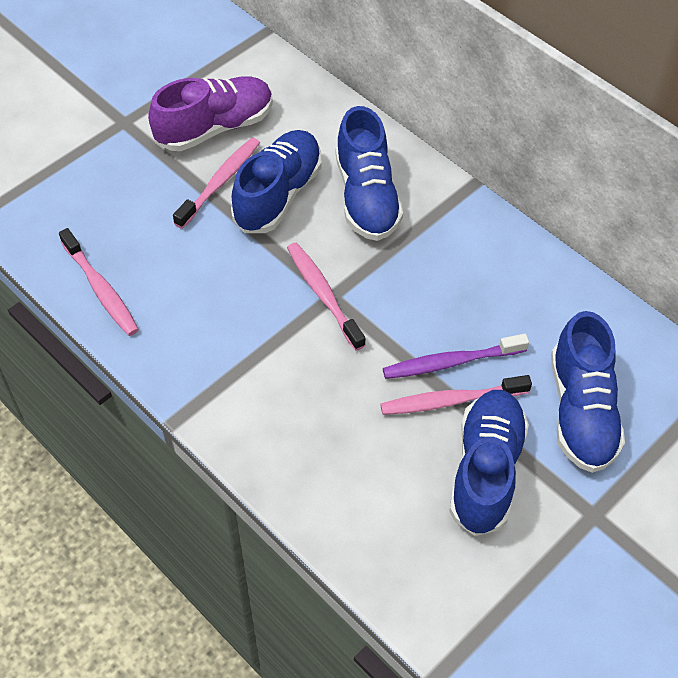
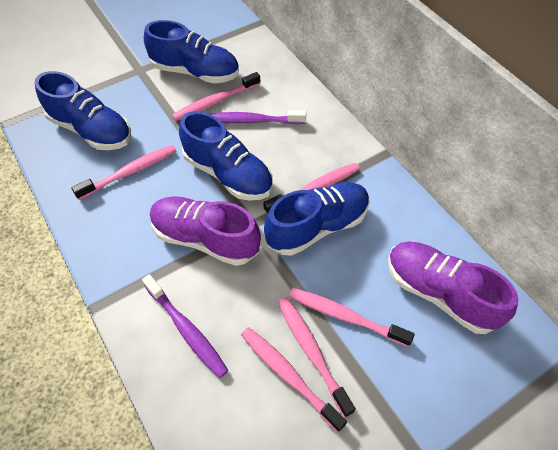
pink toothbrush: 4 -> 6
purple shoe: 1 -> 2
purple toothbrush: 1 -> 2

